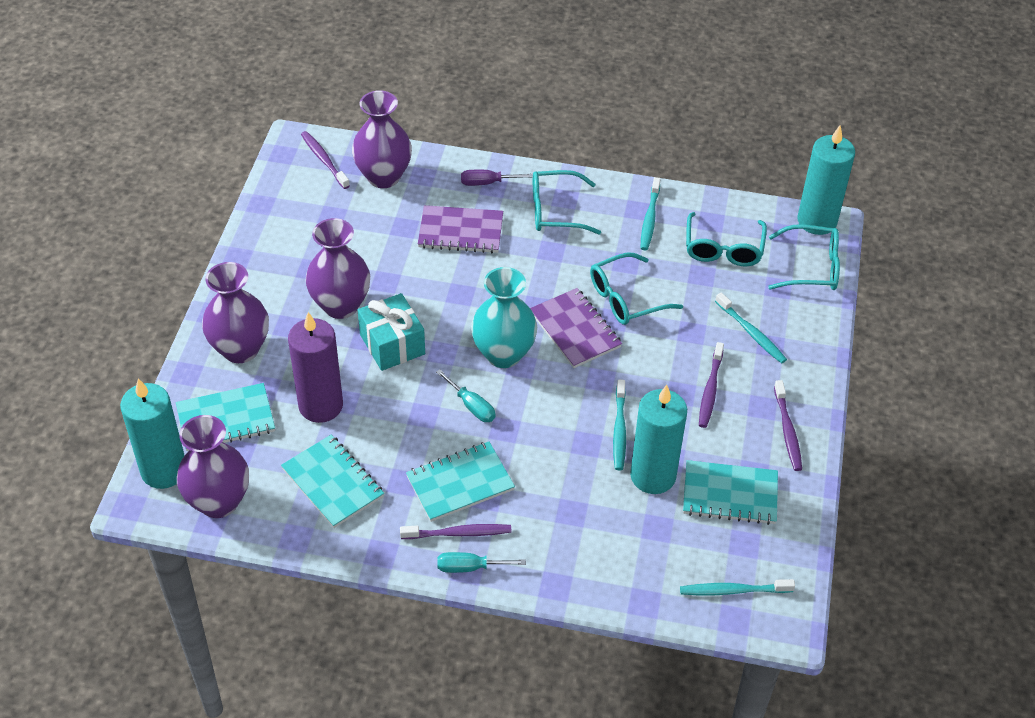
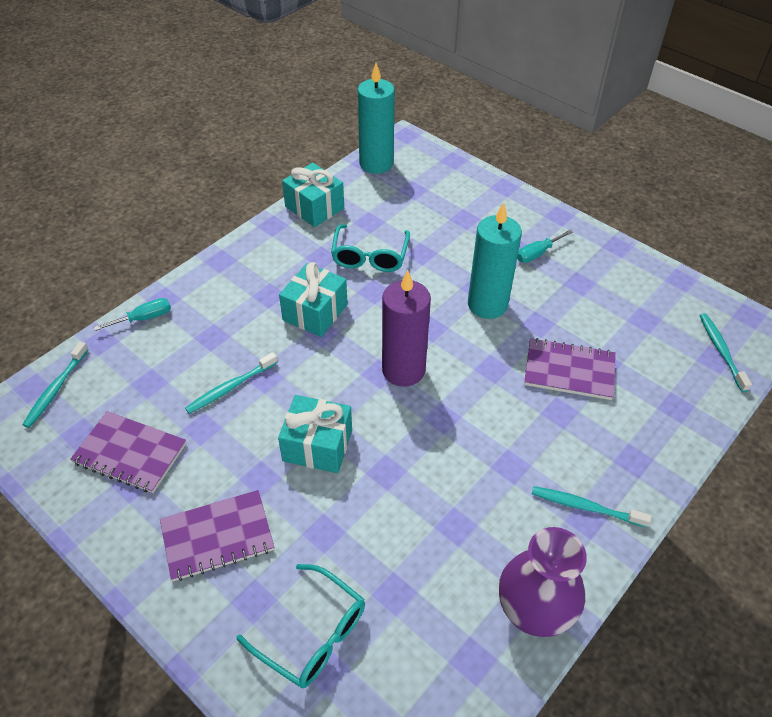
purple notebook: 2 -> 3
purple screwdriver: 1 -> 0
purple toothbrush: 4 -> 0
purple vase: 4 -> 1
turquoise candle: 3 -> 2
turquoise gift: 1 -> 3
turquoise glasses: 4 -> 2
turquoise notebook: 4 -> 0
turquoise vase: 1 -> 0

